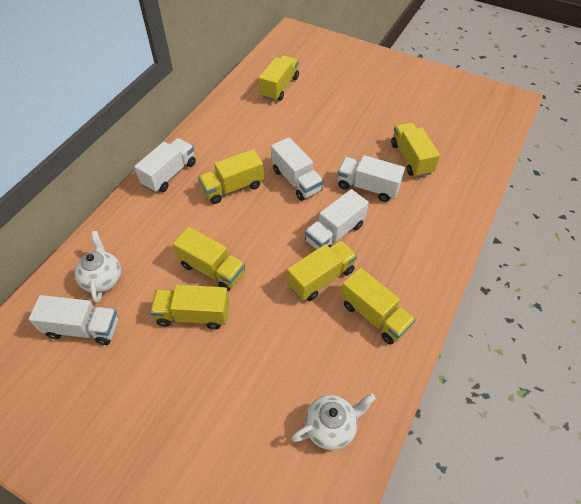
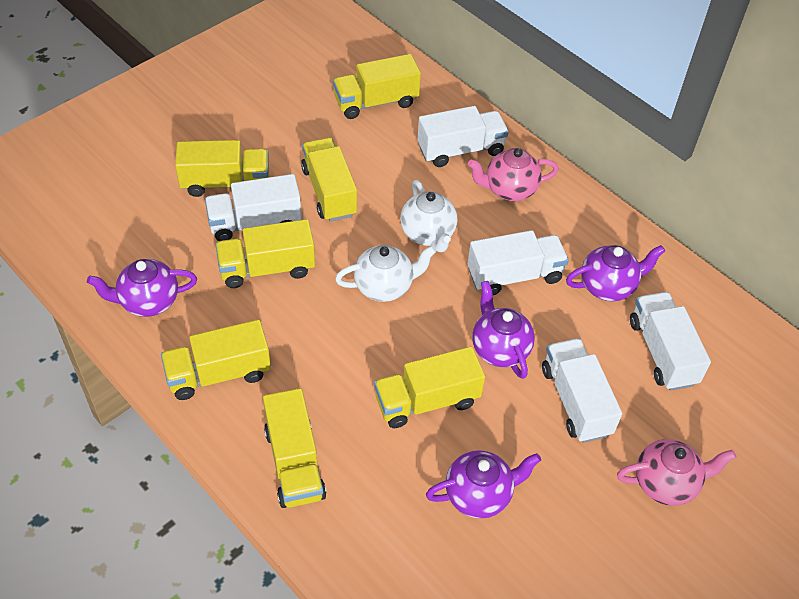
pink teapot: 0 -> 2
purple teapot: 0 -> 4

